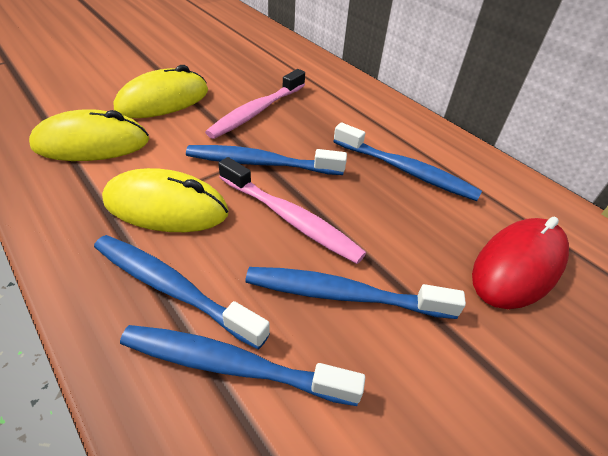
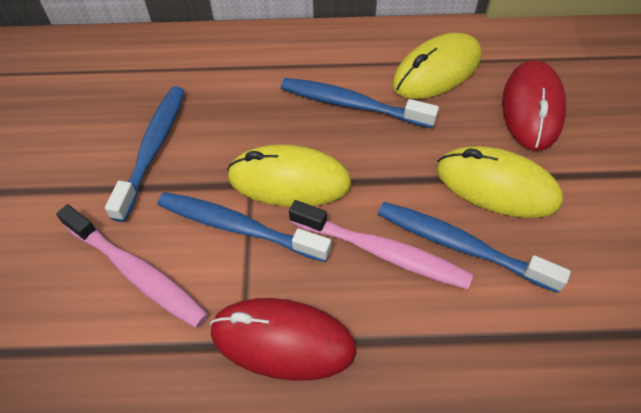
blue toothbrush: 5 -> 4
red mouse: 1 -> 2

